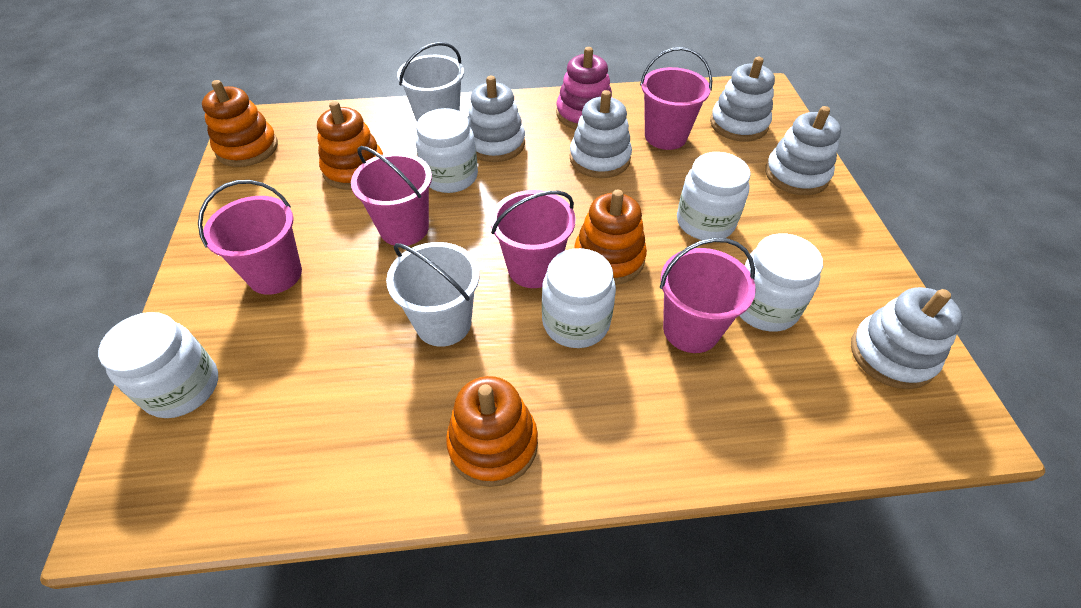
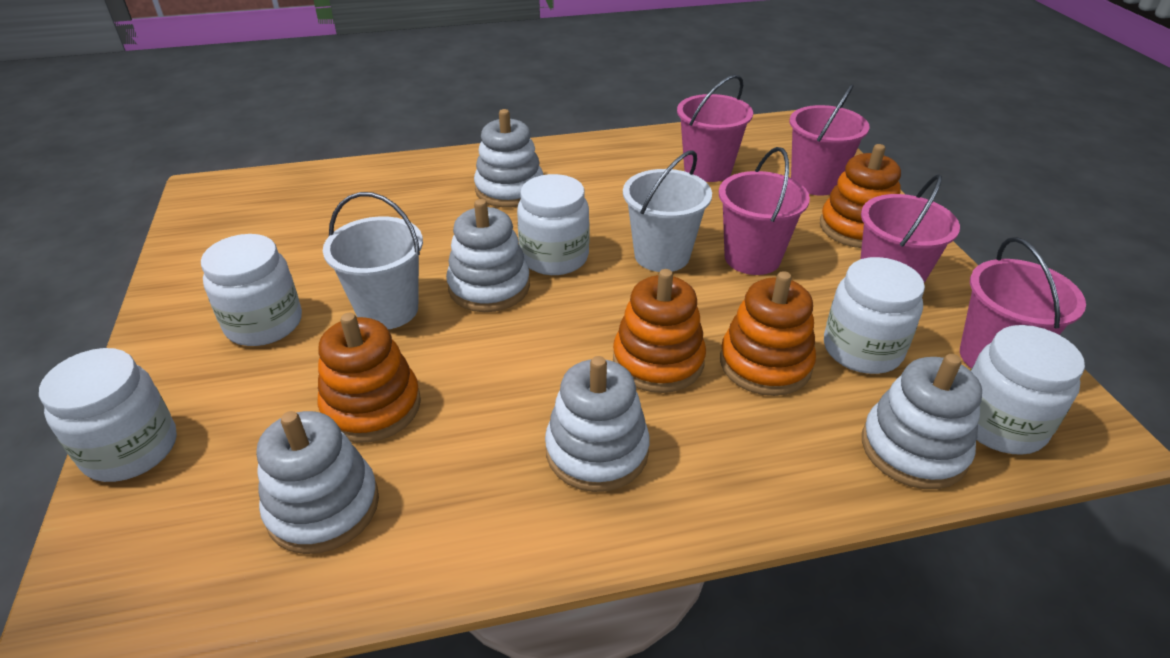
pink stacking toy: 1 -> 0

